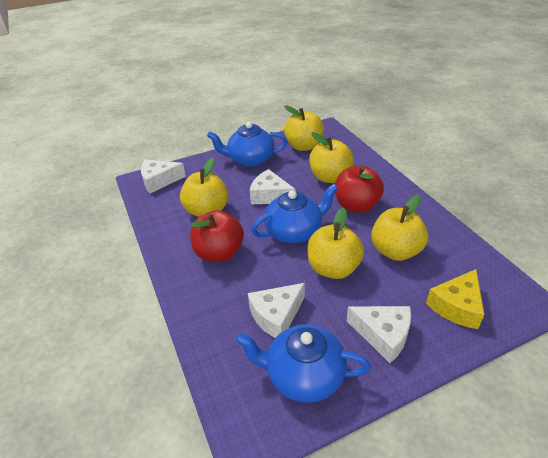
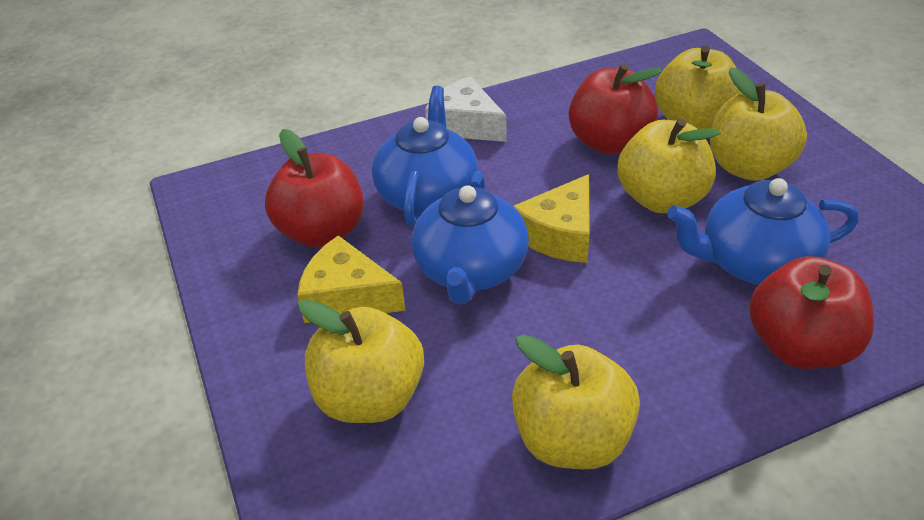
red apple: 2 -> 3
white cheese: 4 -> 1
yellow cheese: 1 -> 2

